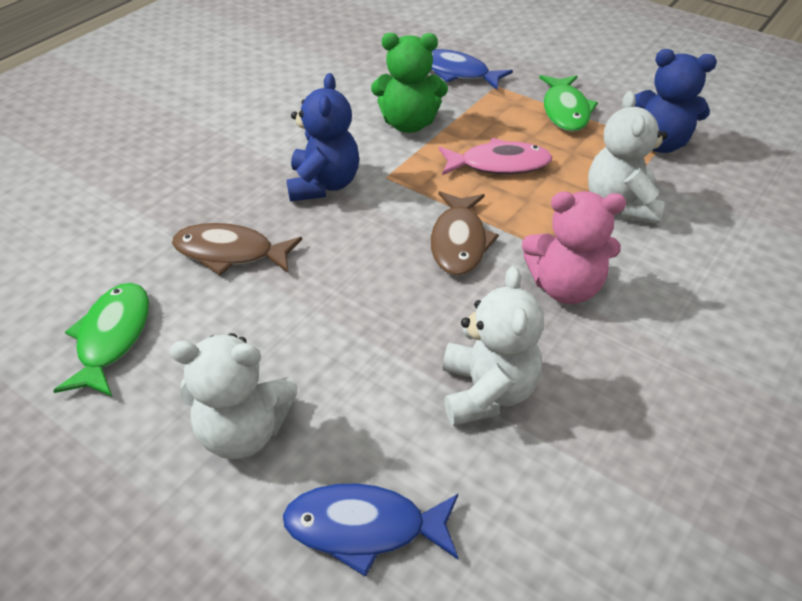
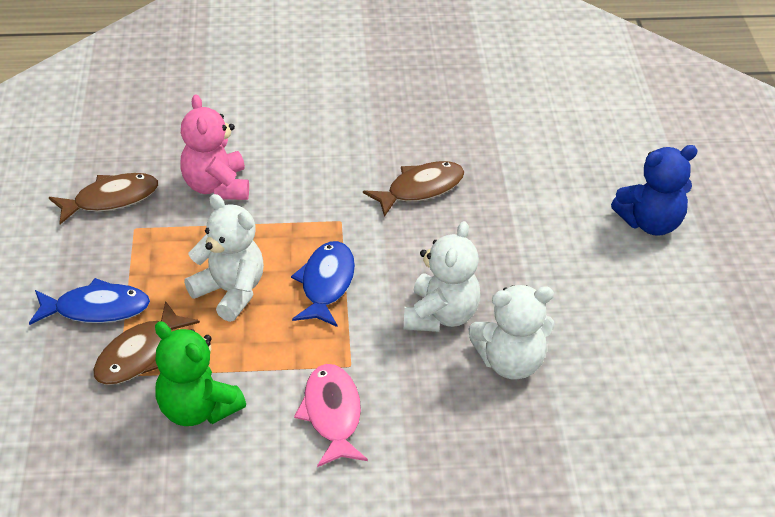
blue teddy bear: 2 -> 1
brown fish: 2 -> 3
green fish: 2 -> 0

